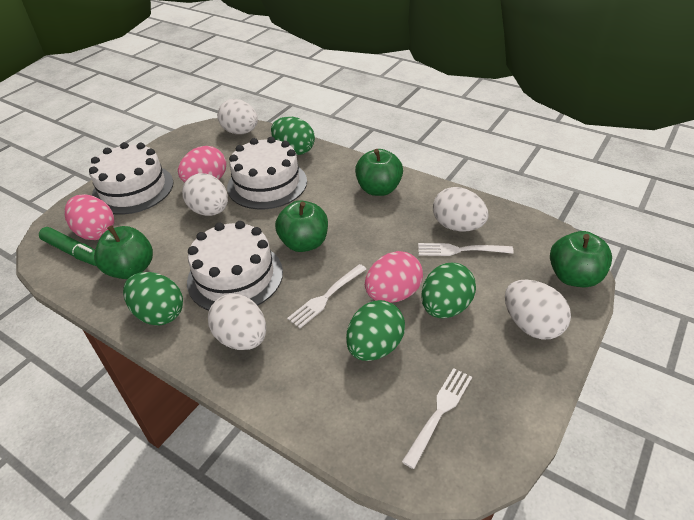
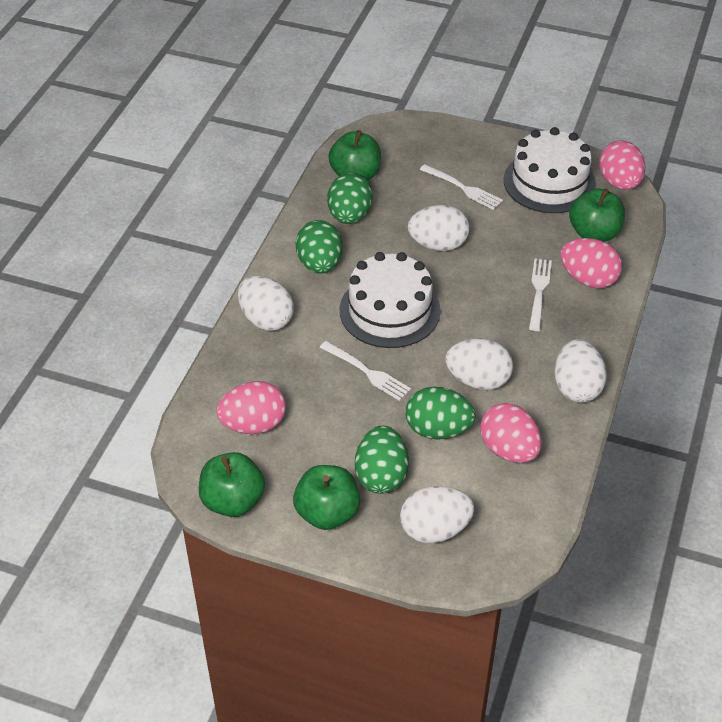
green marker: 1 -> 0
pink egg: 3 -> 4
white cake: 3 -> 2

